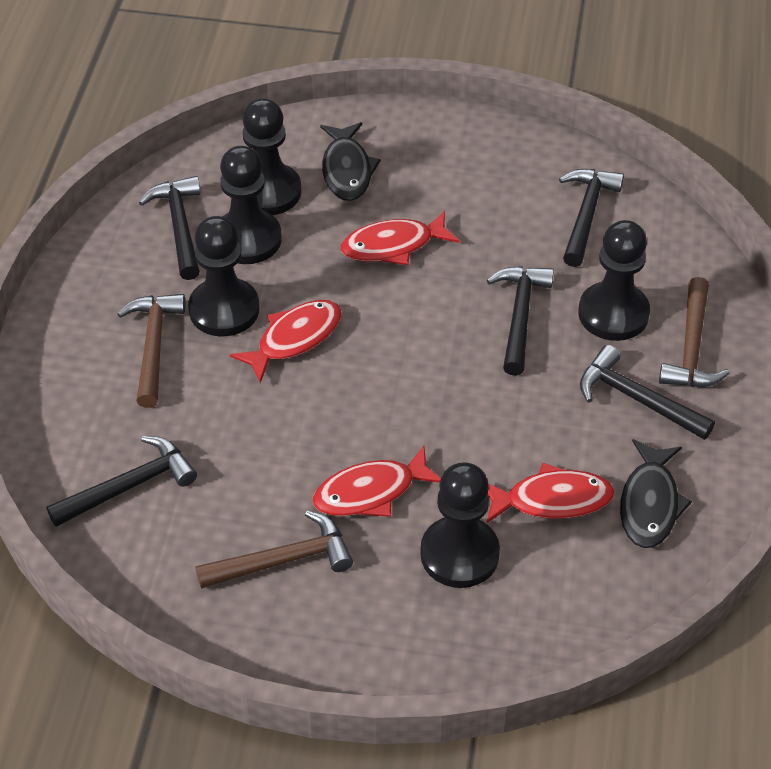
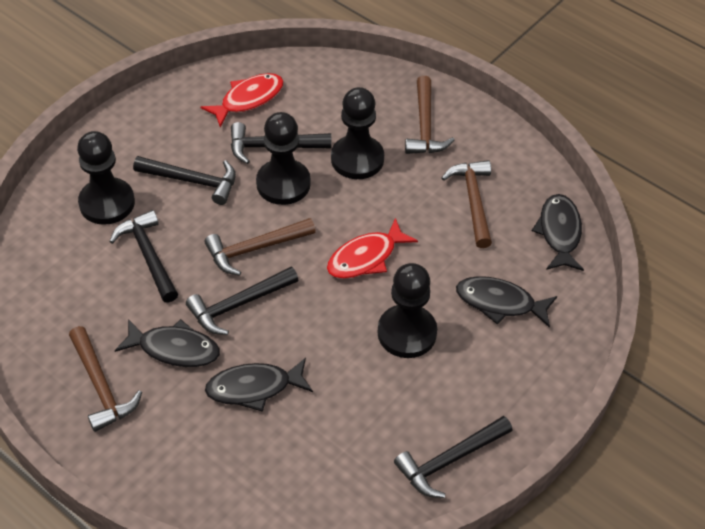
black fish: 2 -> 4
black pawn: 5 -> 4
brown hammer: 3 -> 4
red fish: 4 -> 2

